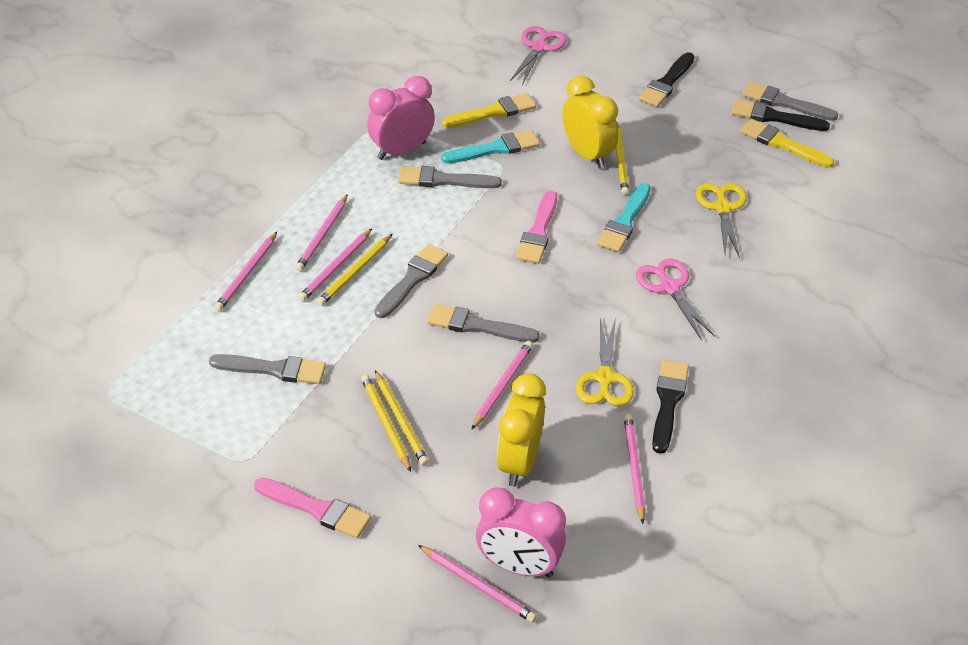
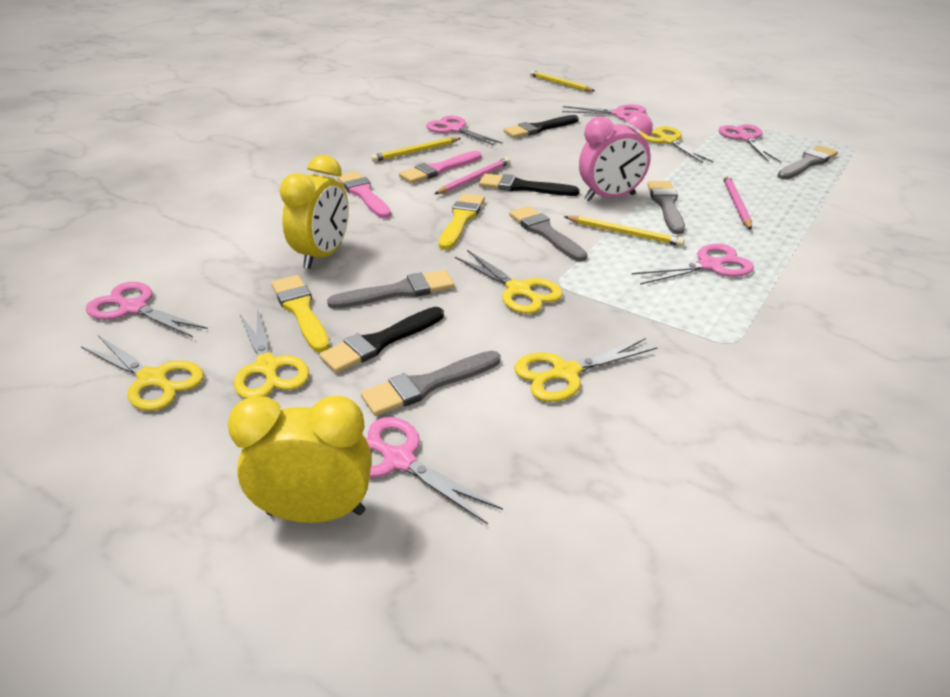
pink clock: 2 -> 1
pink pencil: 6 -> 2
pink scissors: 2 -> 6
turquoise brush: 2 -> 0
yellow pencil: 4 -> 3
yellow scissors: 2 -> 5

